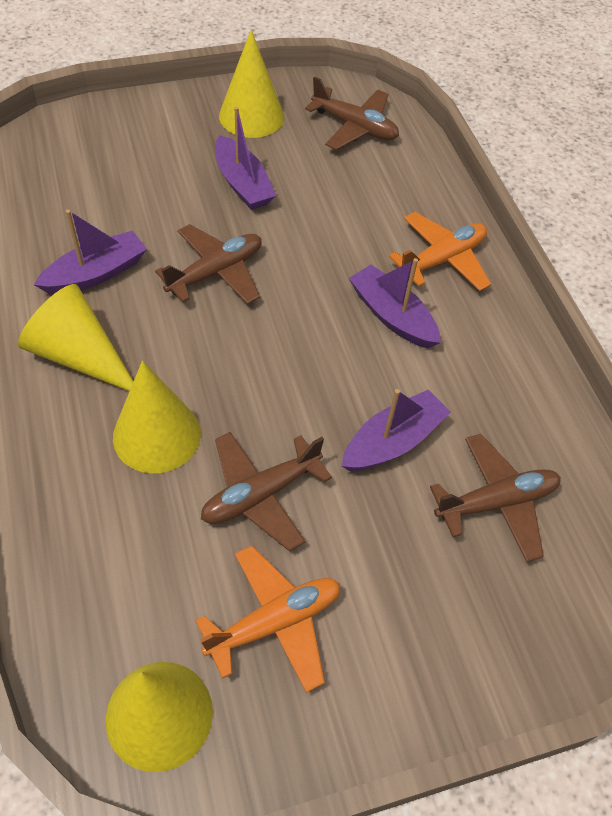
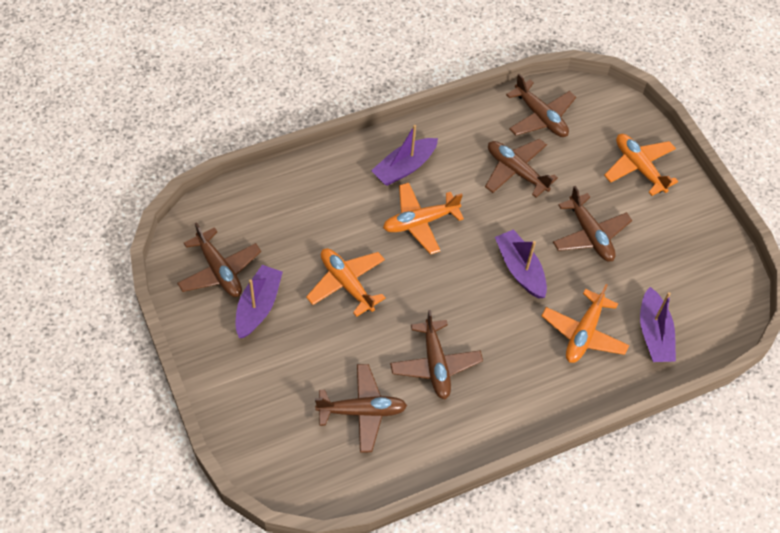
brown plane: 4 -> 6
orange plane: 2 -> 4
yellow cone: 4 -> 0

